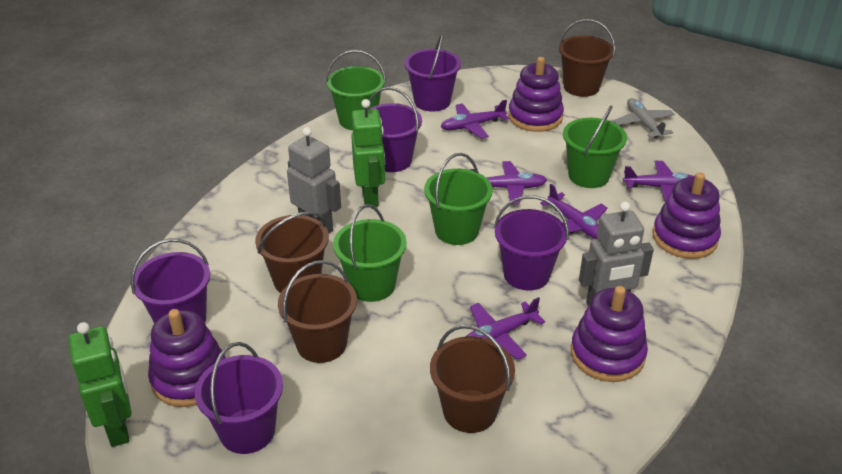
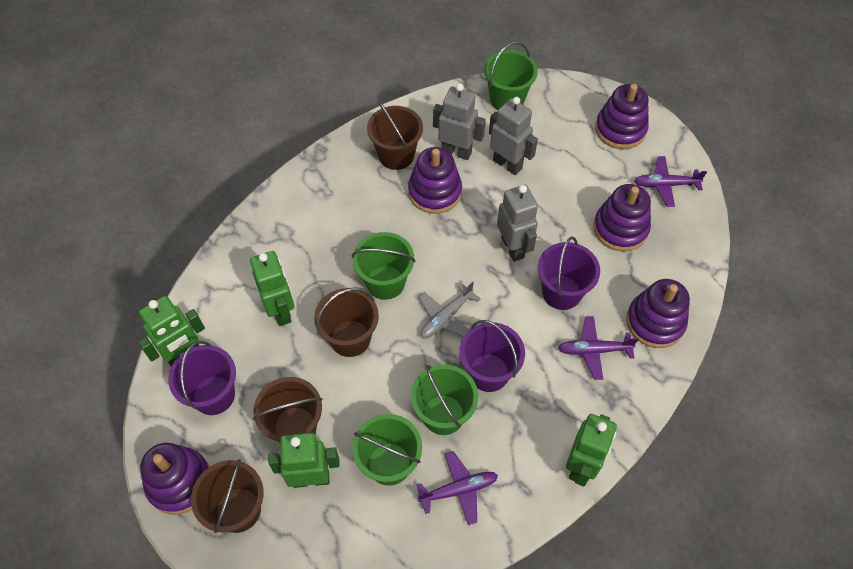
green robot: 2 -> 4
grey robot: 2 -> 3
purple bucket: 5 -> 3
purple plane: 5 -> 3
purple stacking toy: 4 -> 5

